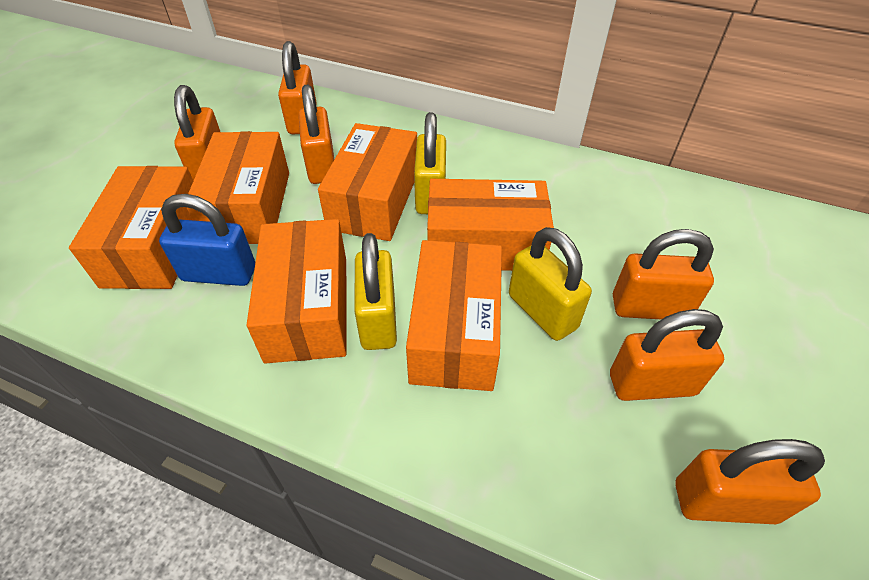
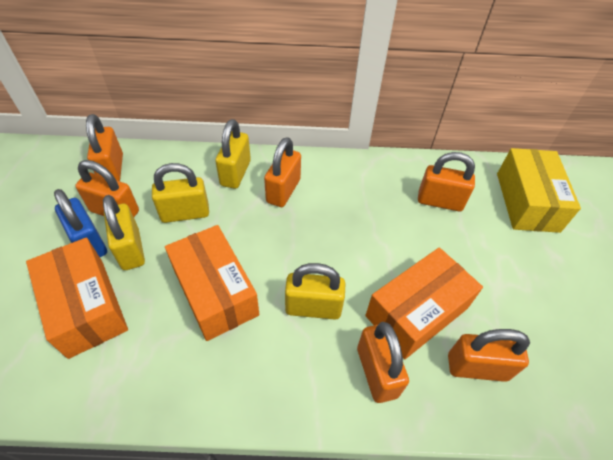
orange box: 6 -> 3
yellow box: 0 -> 1
yellow padlock: 3 -> 4

